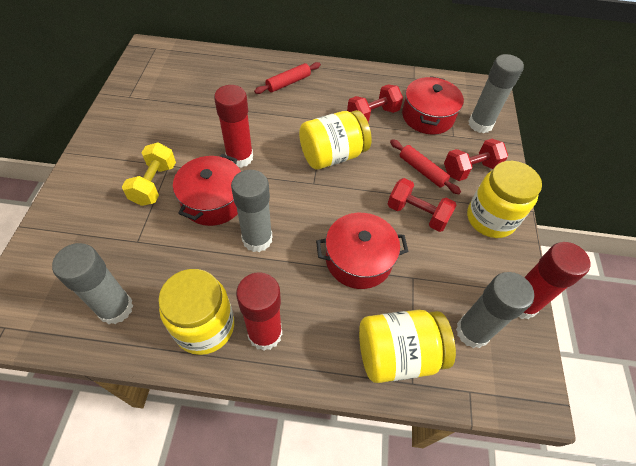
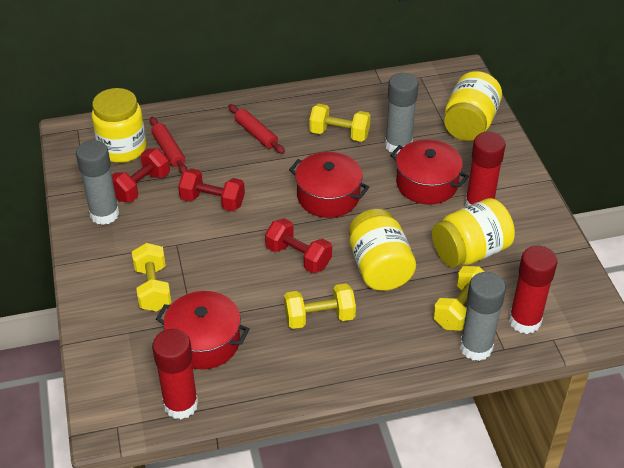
grey glue stick: 4 -> 3
yellow dumbbell: 1 -> 4

